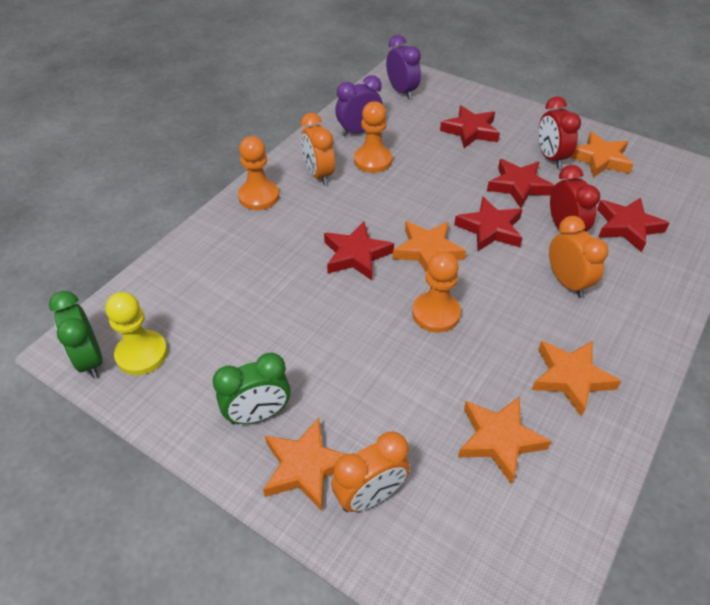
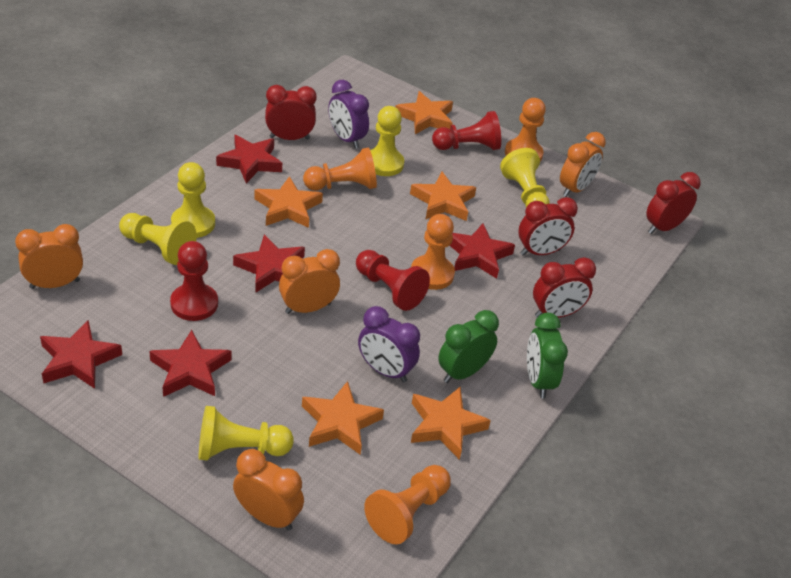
orange clock: 3 -> 4
orange pawn: 3 -> 4
red clock: 2 -> 4
red pawn: 0 -> 3
yellow pawn: 1 -> 5

